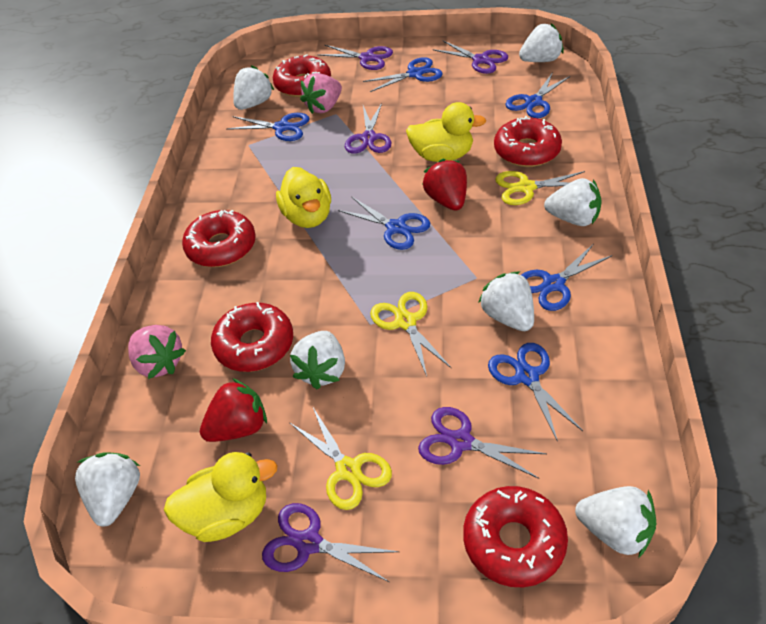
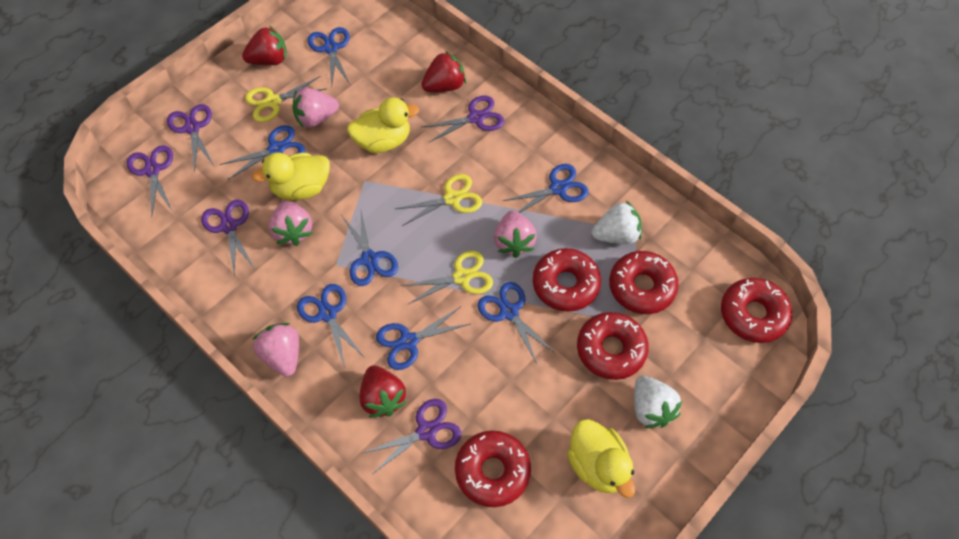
blue scissors: 6 -> 7
pink strawberry: 2 -> 4
red strawberry: 2 -> 3
white strawberry: 7 -> 2

